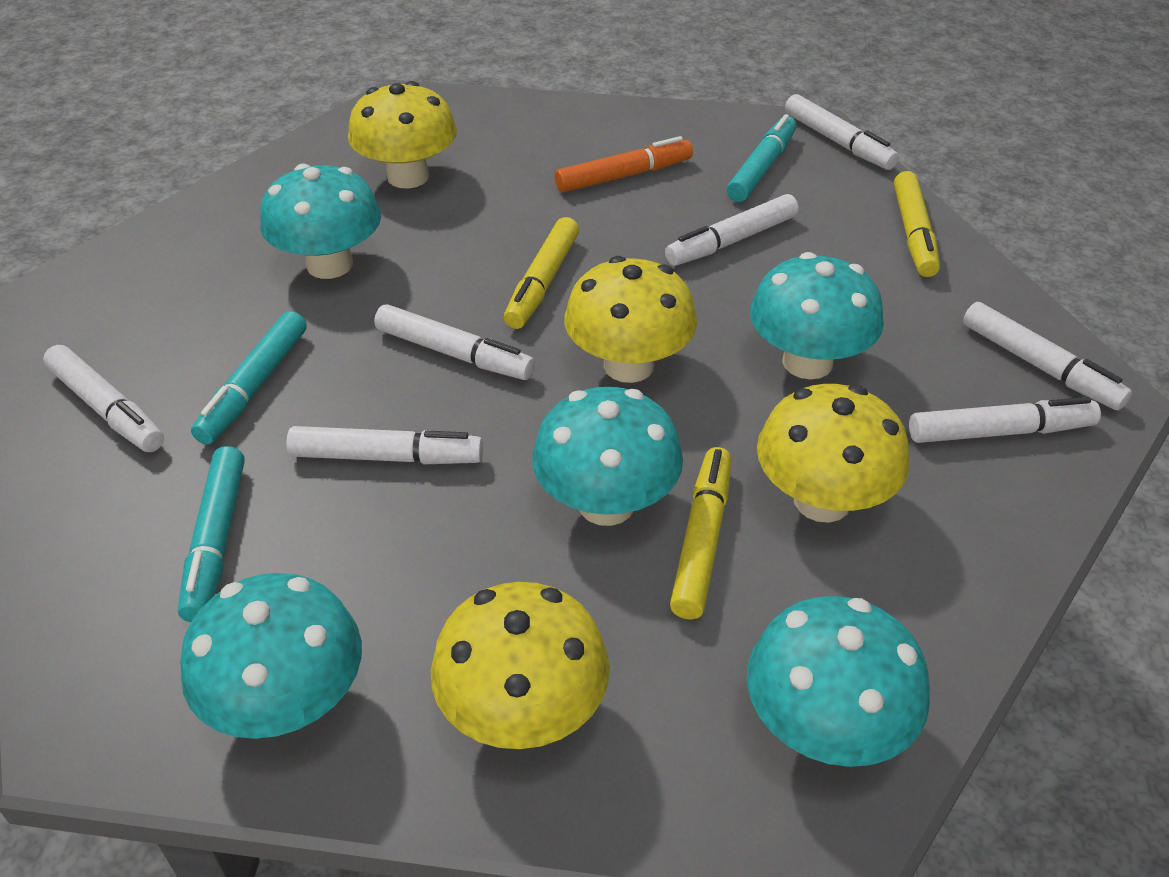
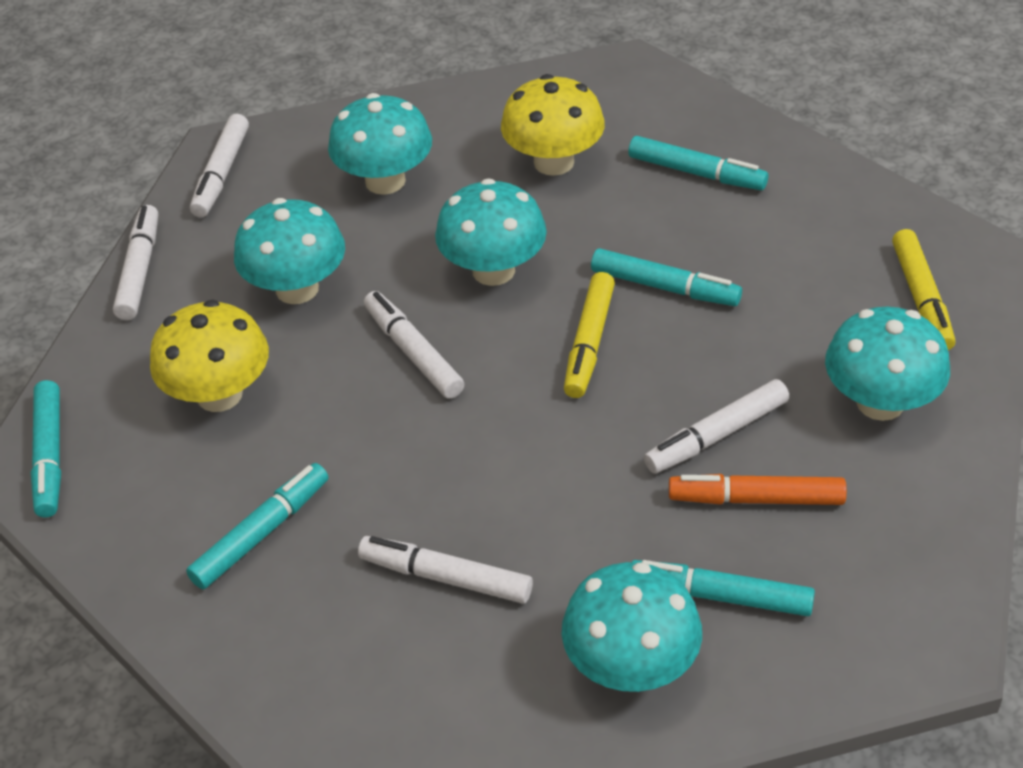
turquoise marker: 3 -> 5
white marker: 7 -> 5
yellow marker: 3 -> 2
yellow mushroom: 4 -> 2

